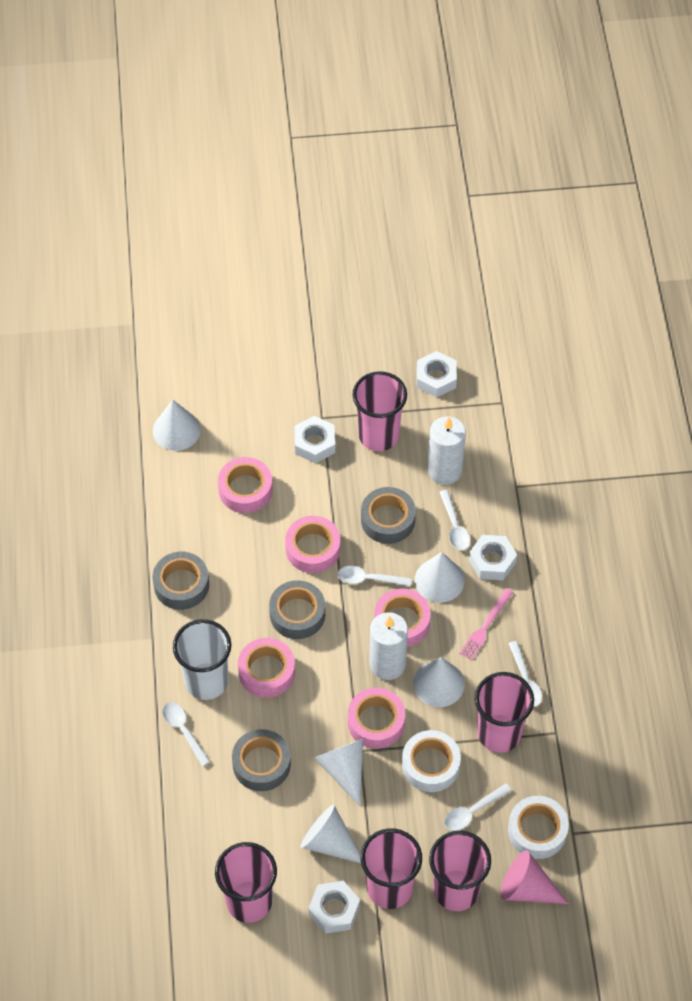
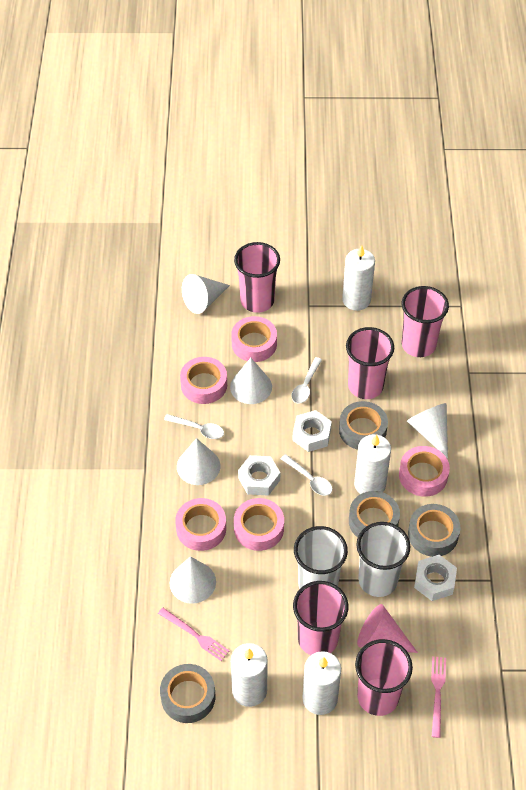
pink fork: 1 -> 2
white candle: 2 -> 4
white cup: 1 -> 2
white nut: 4 -> 3
white spoon: 5 -> 3
white tape: 2 -> 0

